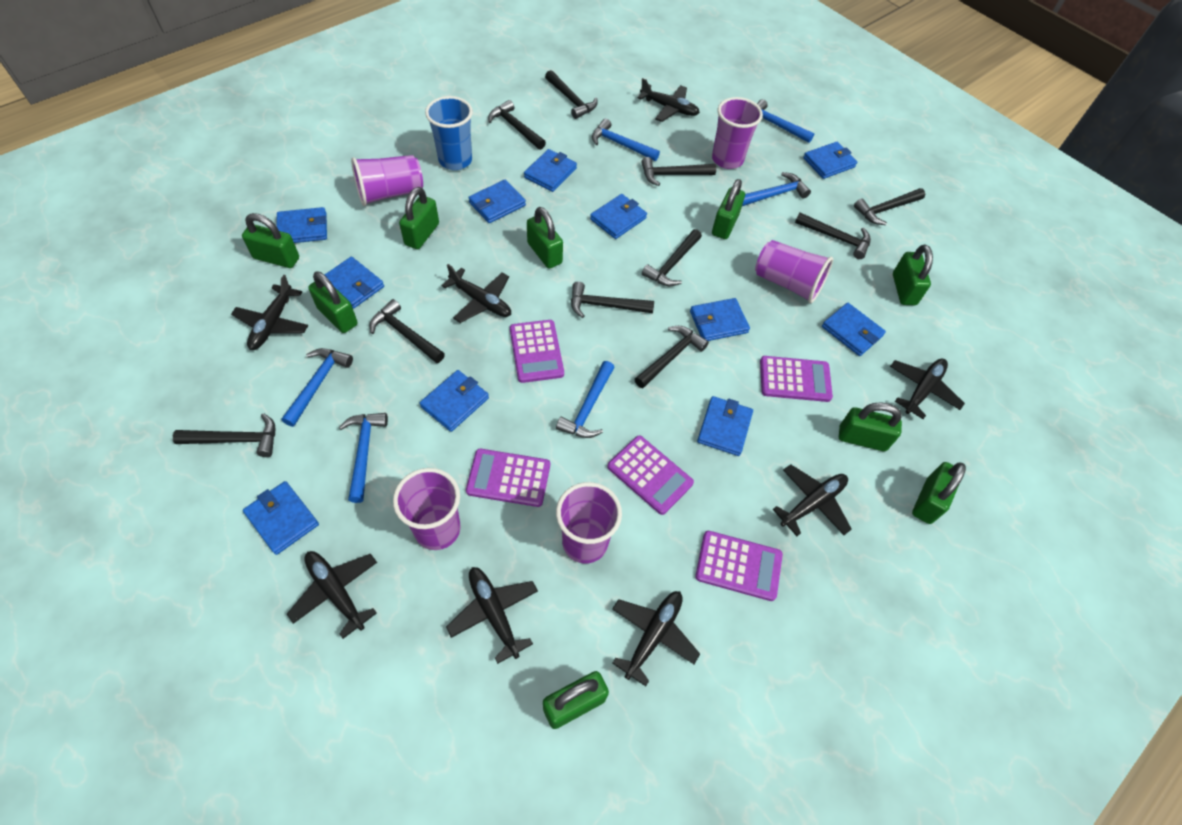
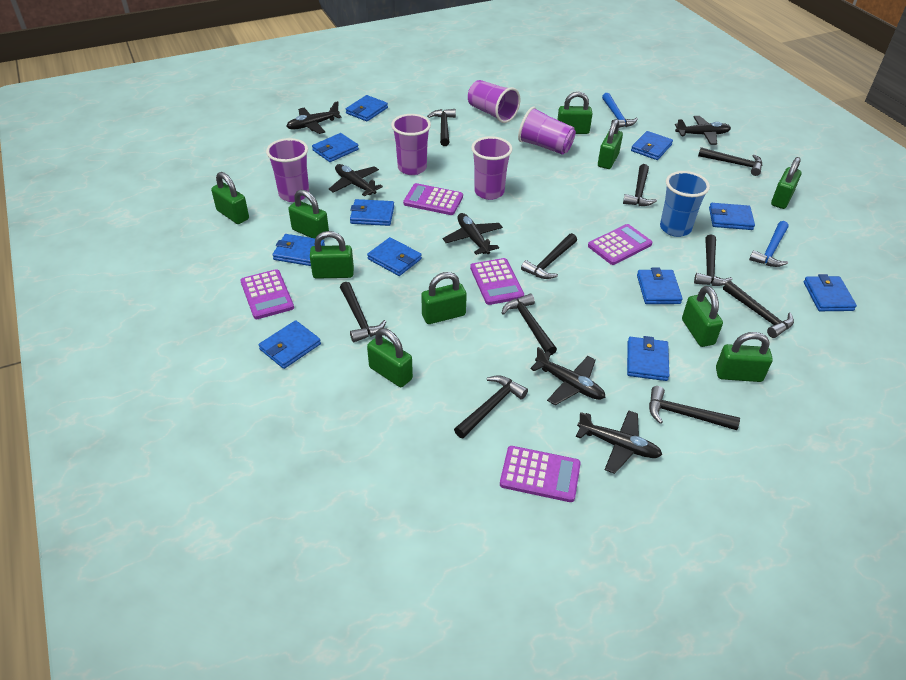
black plane: 8 -> 6
blue hammer: 6 -> 2
green padlock: 9 -> 10

